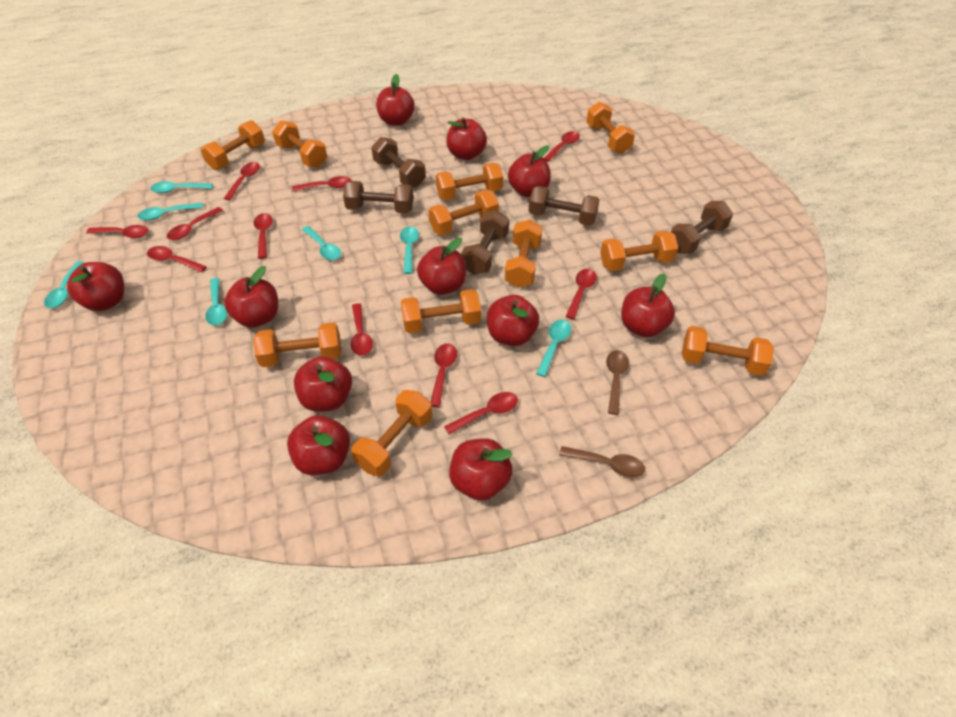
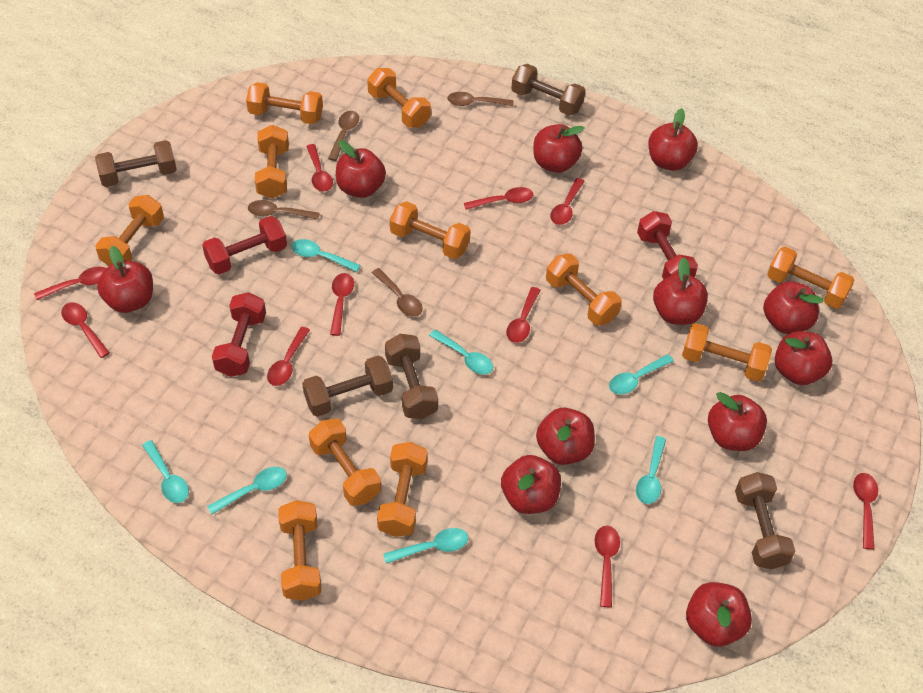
brown spoon: 2 -> 4
red dumbbell: 0 -> 3
red spoon: 11 -> 10

